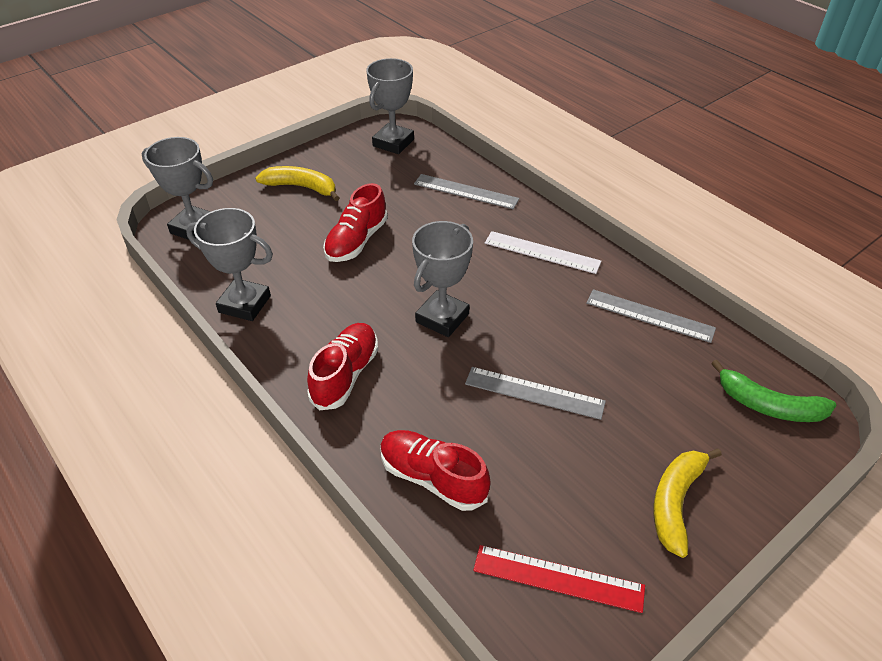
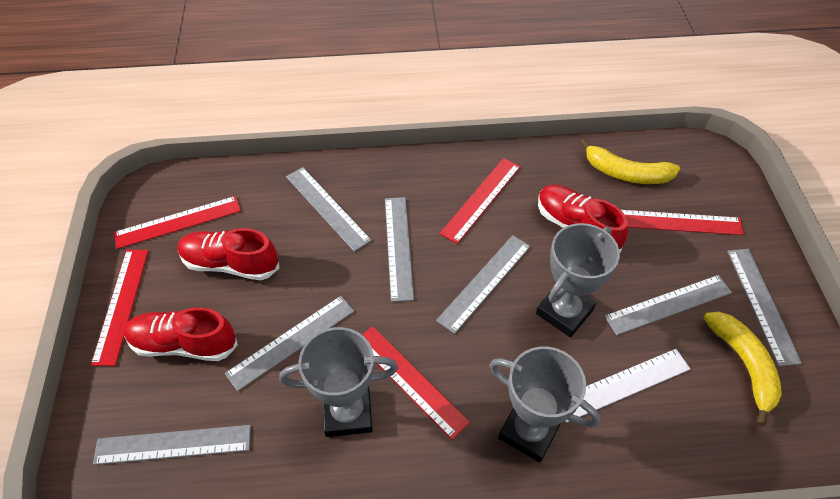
green banana: 1 -> 0
grey ruler: 3 -> 7
grey trophy: 4 -> 3
red ruler: 1 -> 5

